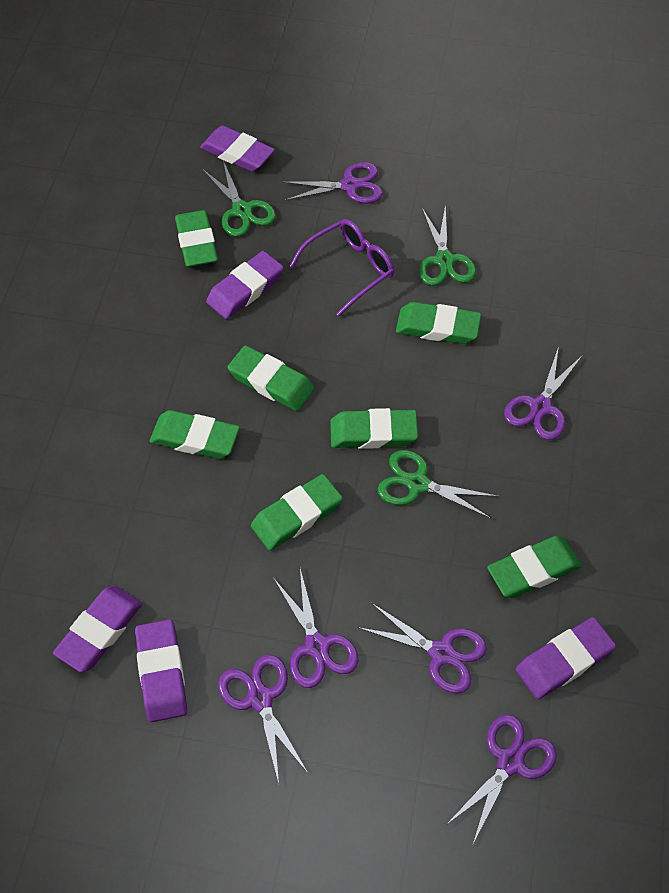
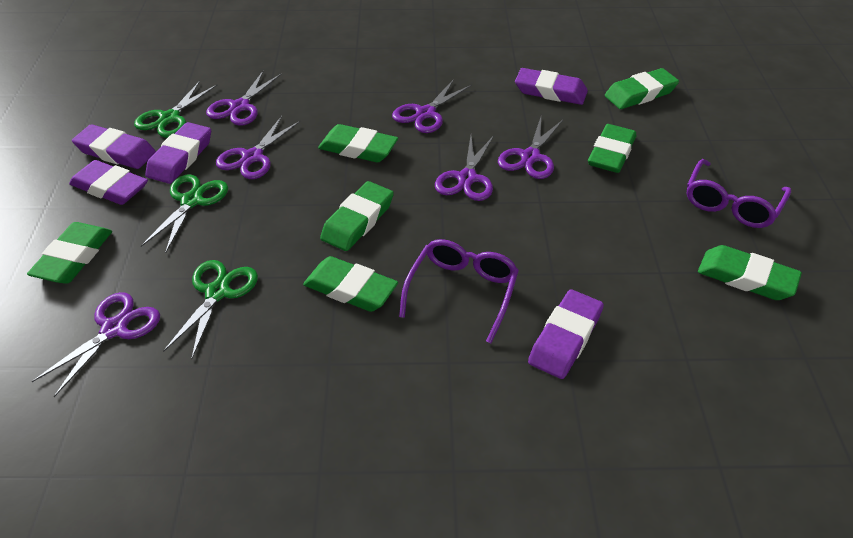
purple glasses: 1 -> 2

